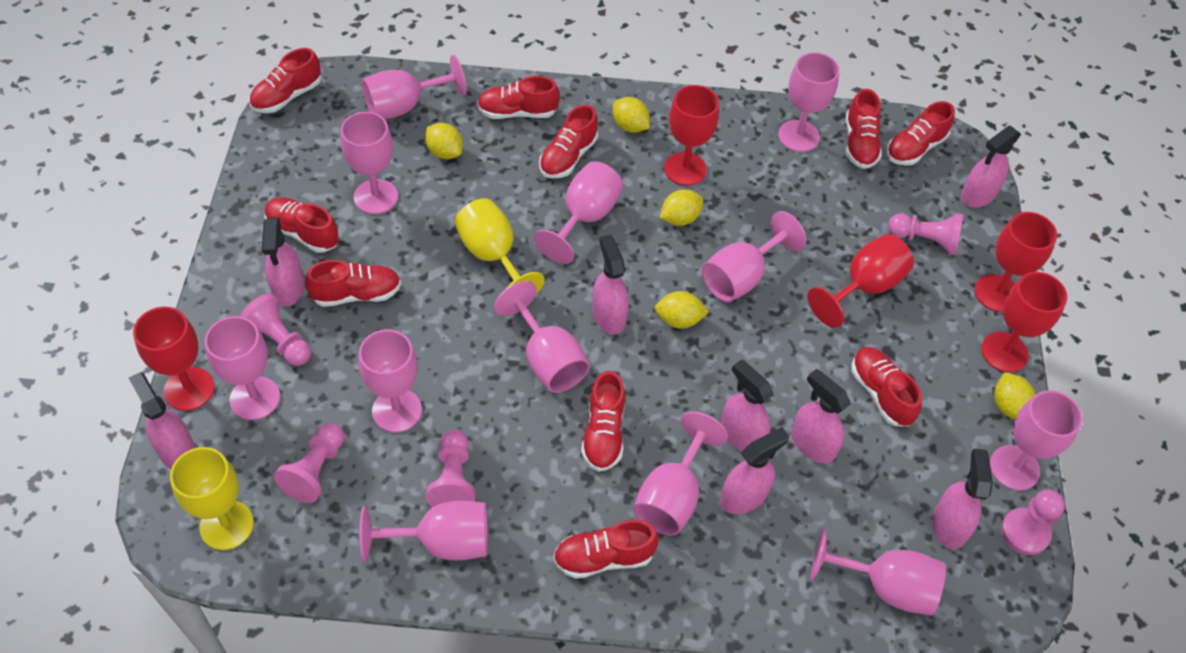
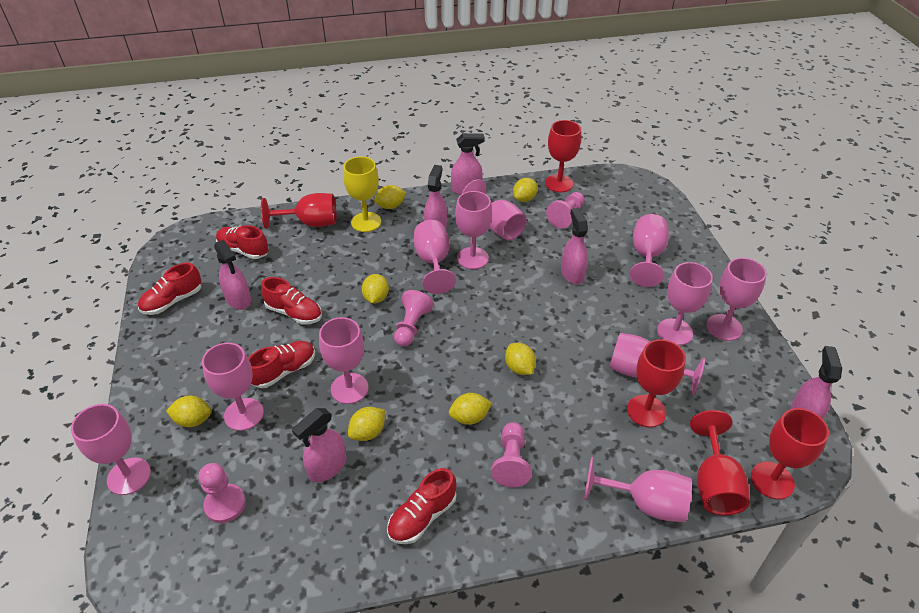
pink goblet: 12 -> 11
pink pawn: 5 -> 4
pink spray bottle: 8 -> 6
red shoe: 10 -> 5
yellow goblet: 2 -> 1
yellow lemon: 5 -> 7

